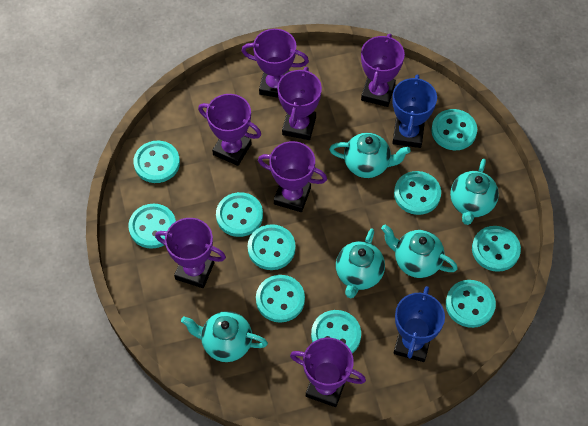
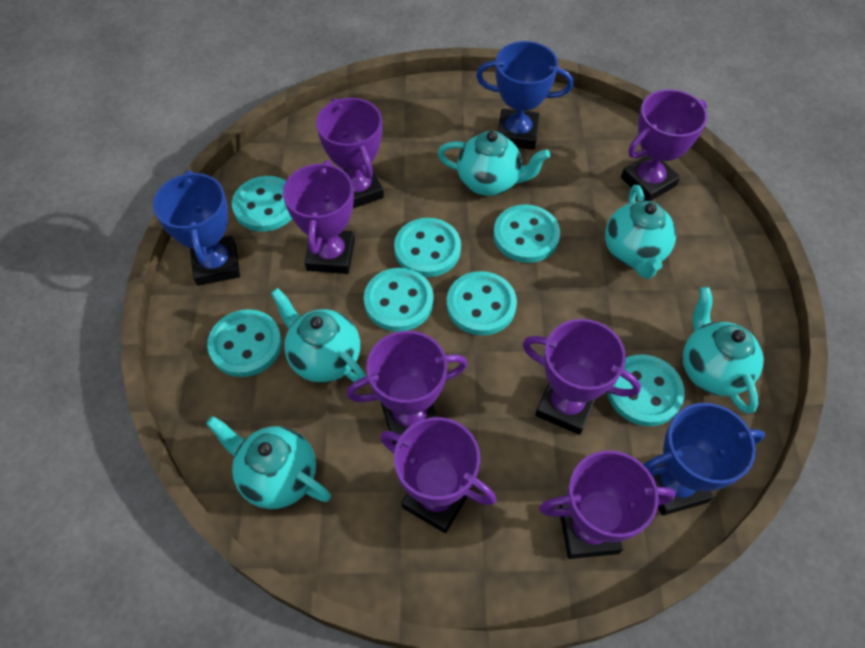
blue trophy: 2 -> 3
turquoise button: 10 -> 7

